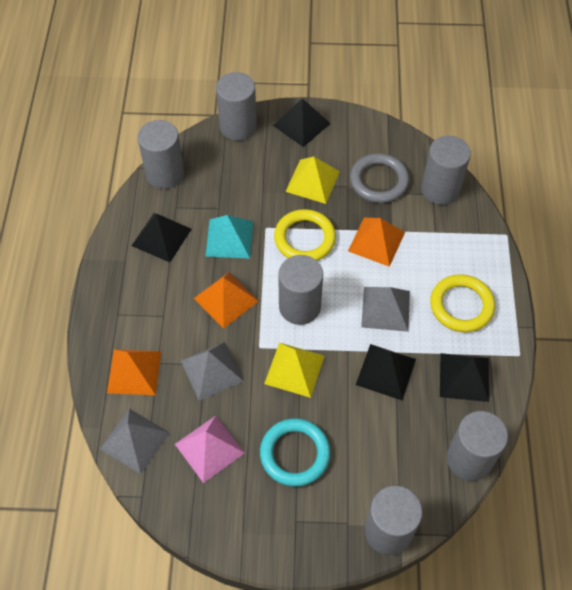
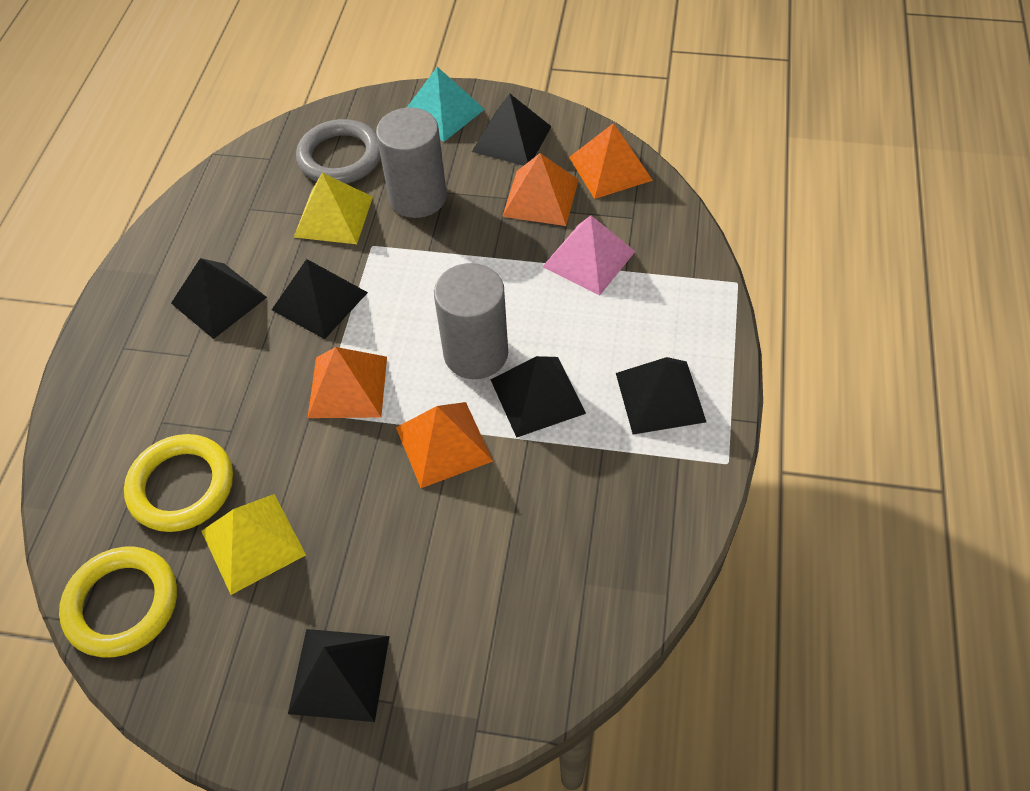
black pyramid: 4 -> 6
grey cylinder: 6 -> 2
grey pyramid: 3 -> 0
orange pyramid: 3 -> 4
turquoise ring: 1 -> 0

